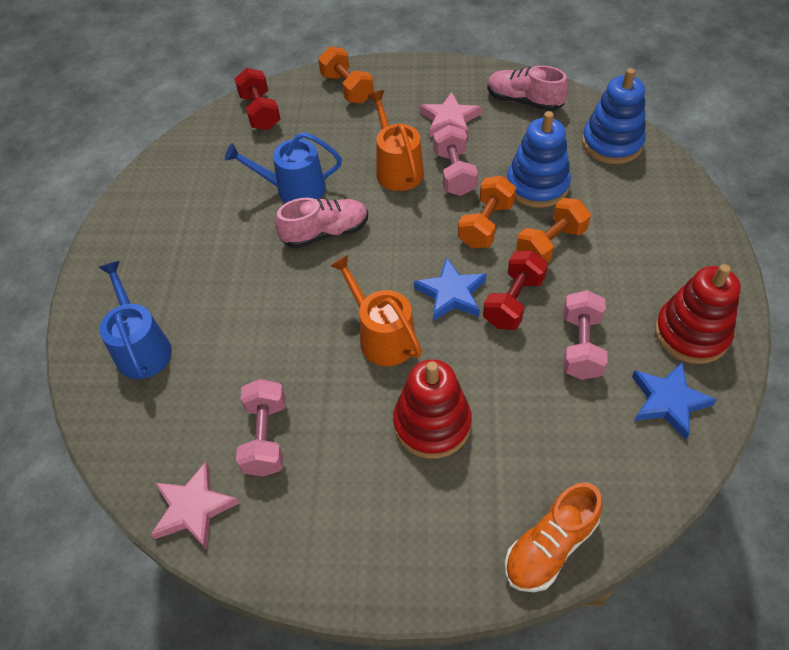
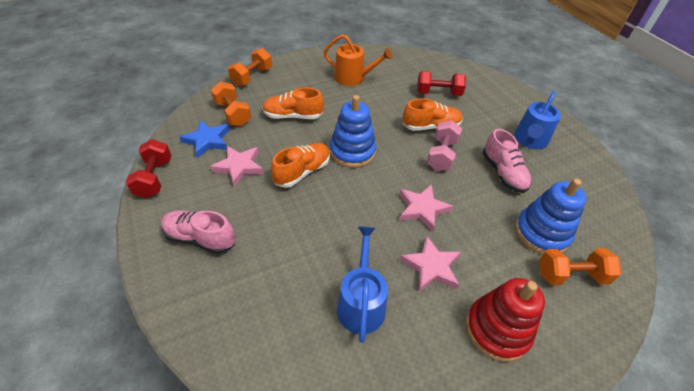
blue star: 2 -> 1
orange shoe: 1 -> 3
orange watering can: 2 -> 1
pink dumbbell: 3 -> 1
pink star: 2 -> 3
red stacking toy: 2 -> 1

